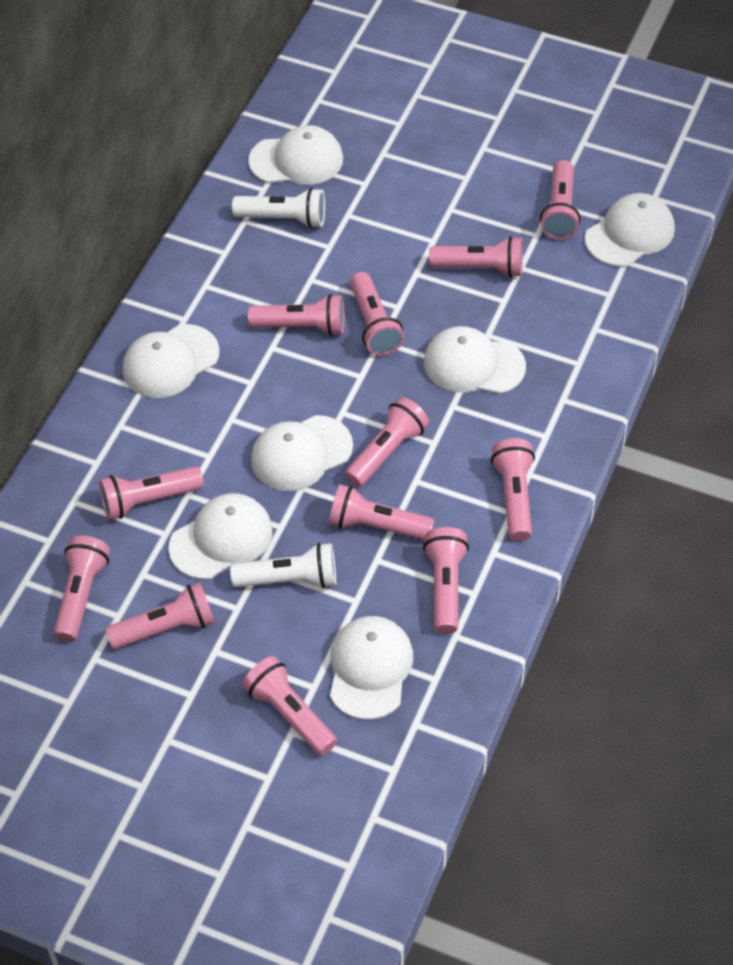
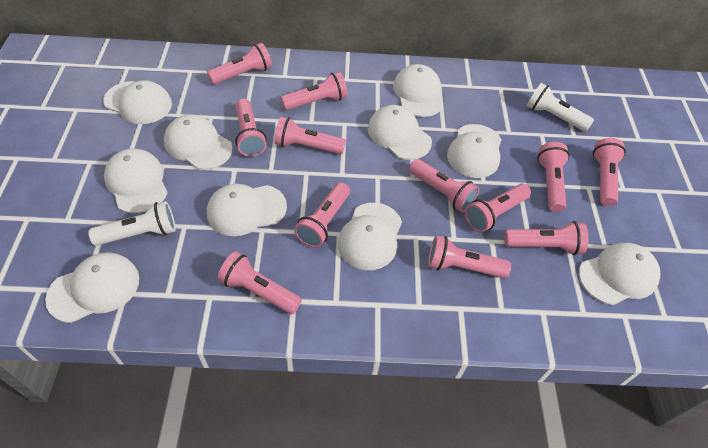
white cap: 7 -> 10

